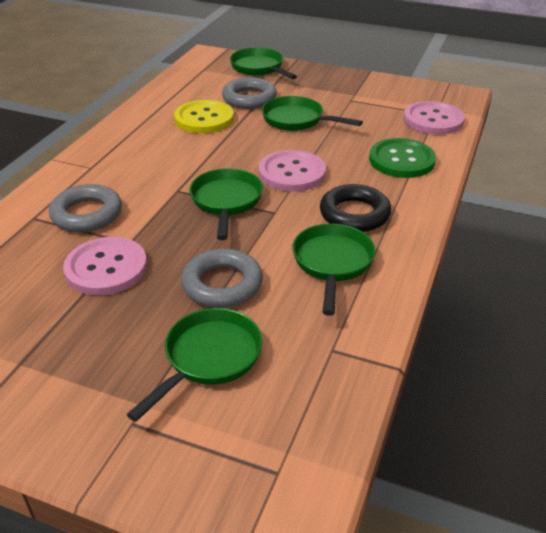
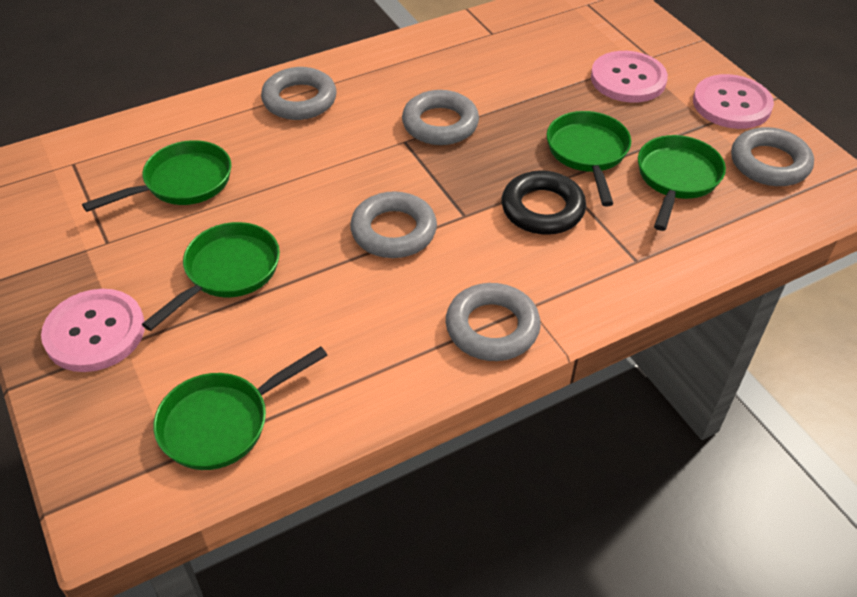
green button: 1 -> 0
grey ring: 3 -> 5
yellow button: 1 -> 0

